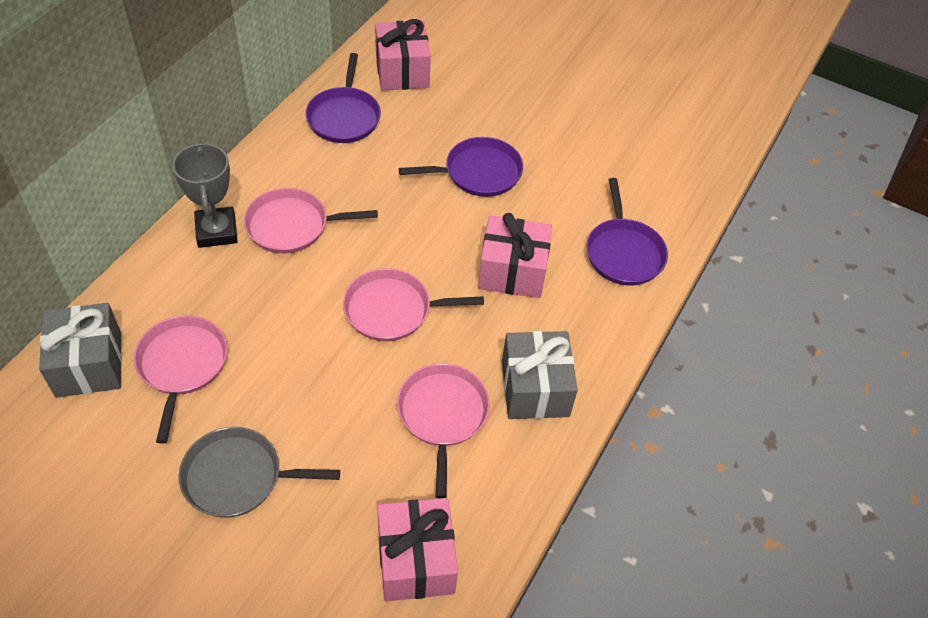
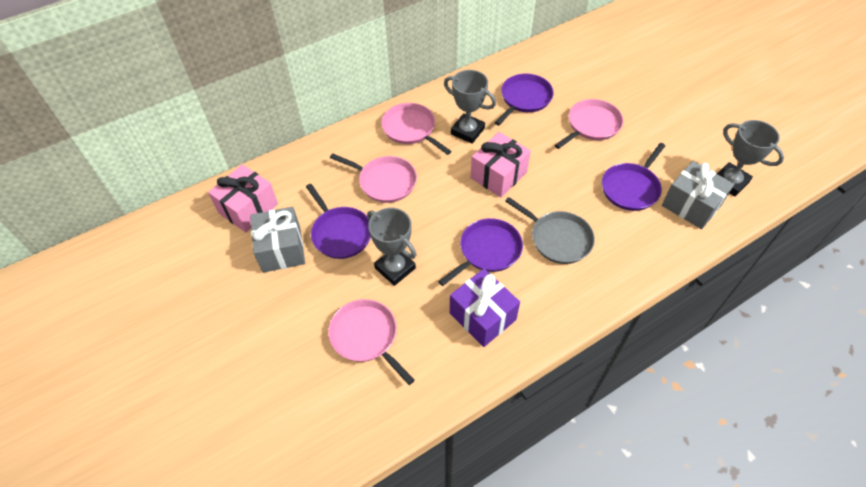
grey trophy: 1 -> 3
pink gift: 3 -> 2
purple gift: 0 -> 1
purple pan: 3 -> 4

